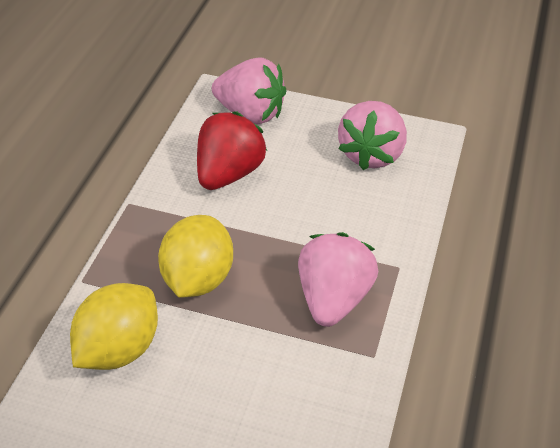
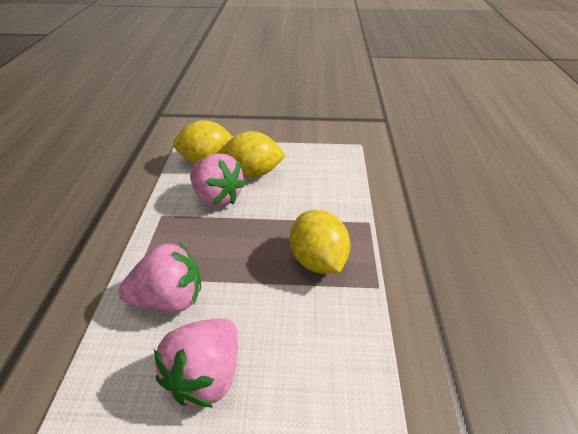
red strawberry: 1 -> 0
yellow lemon: 2 -> 3

